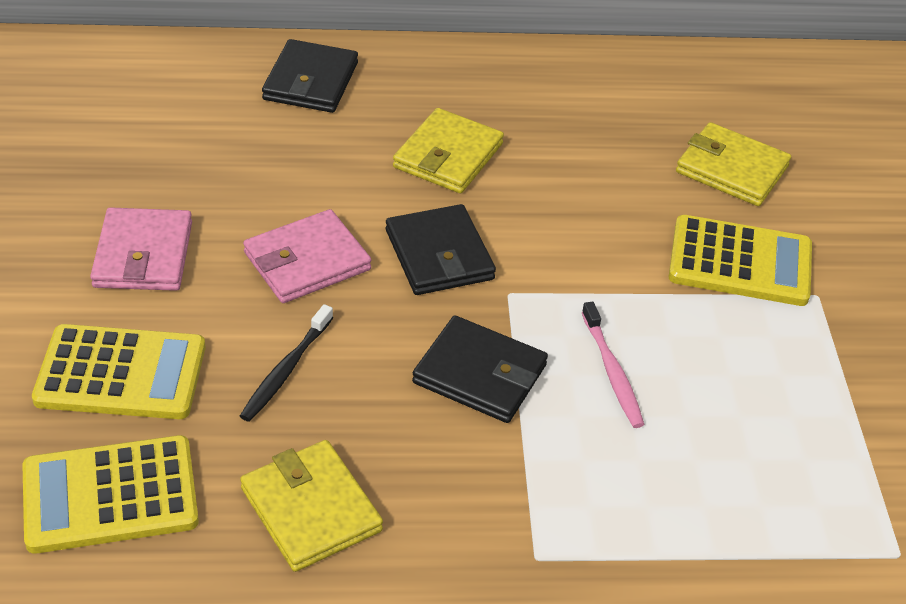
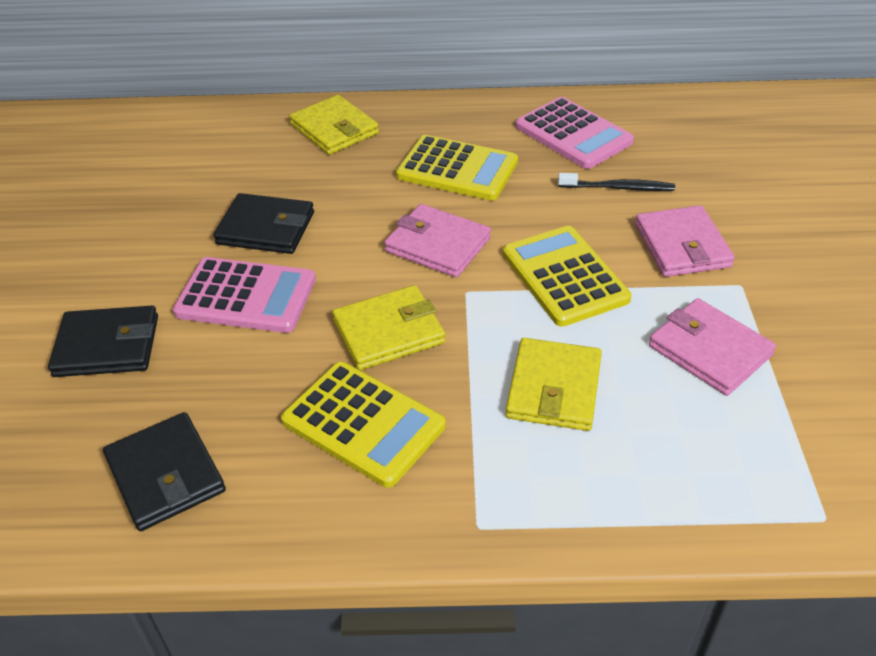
pink calculator: 0 -> 2
pink toothbrush: 1 -> 0
pink wallet: 2 -> 3

